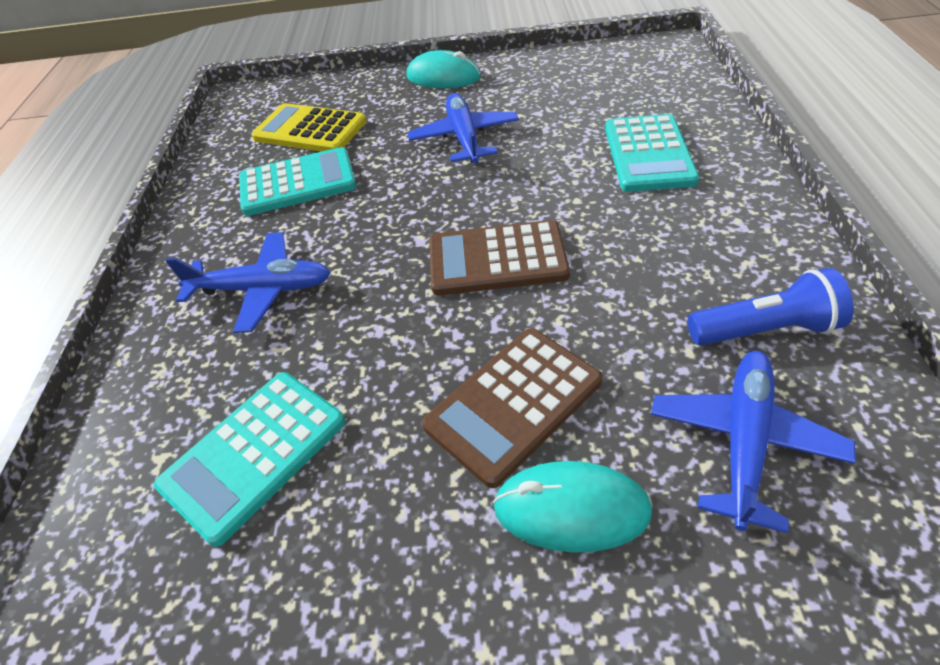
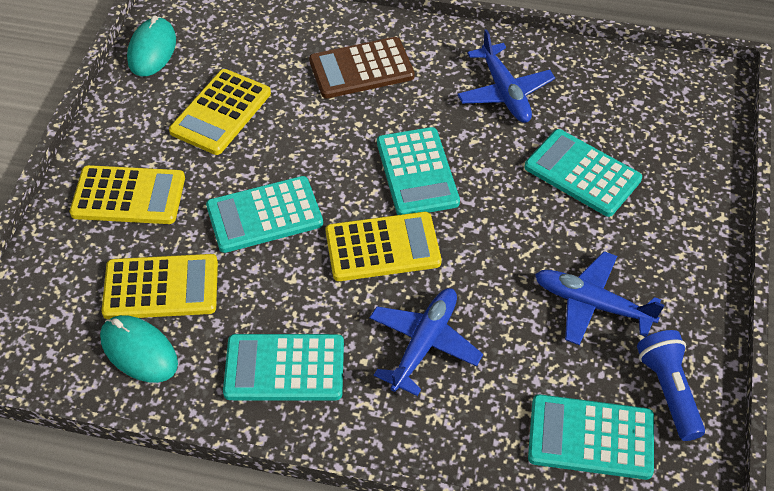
brown calculator: 2 -> 1
turquoise calculator: 3 -> 5
yellow calculator: 1 -> 4

